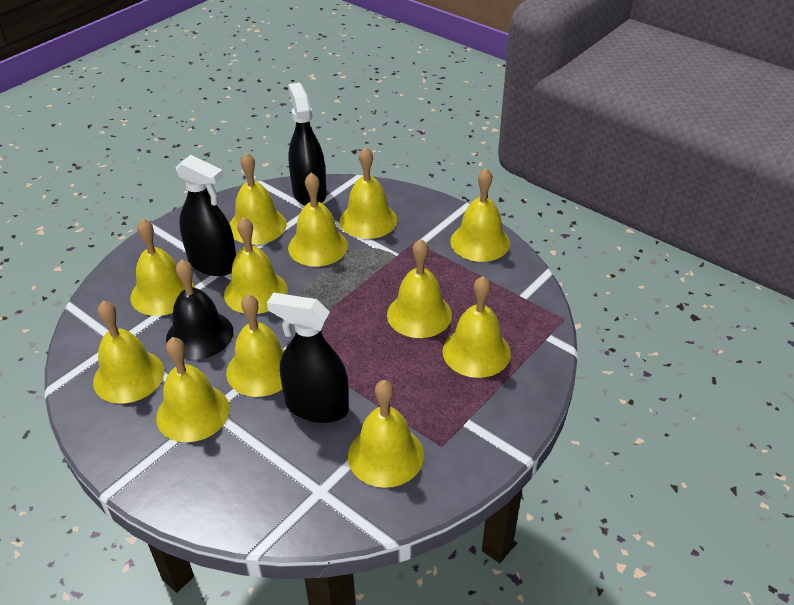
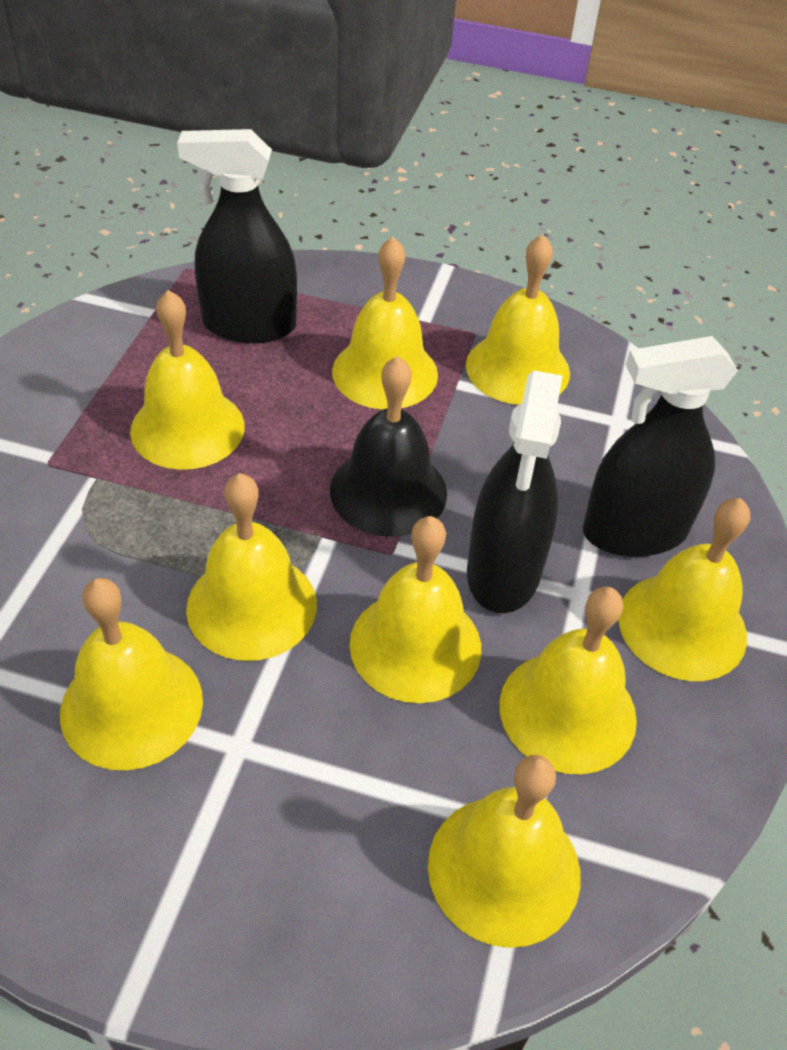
yellow bell: 12 -> 9

